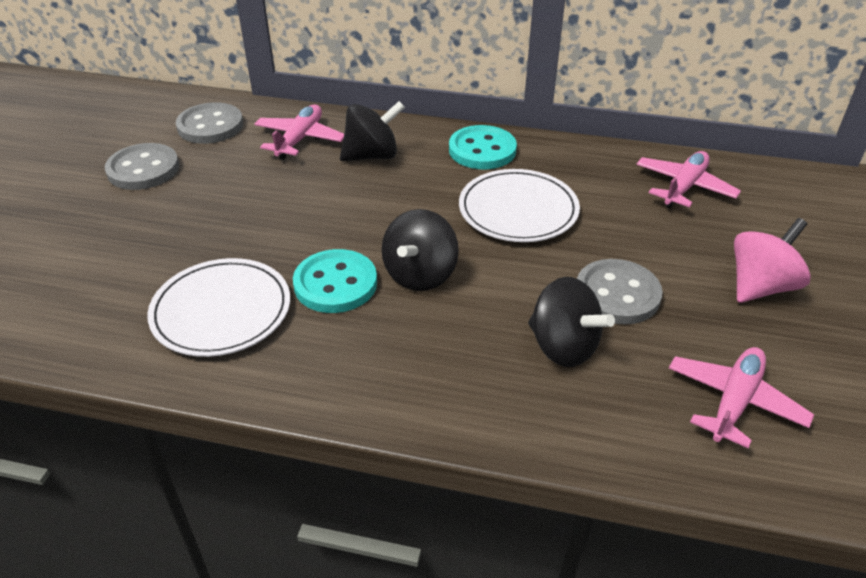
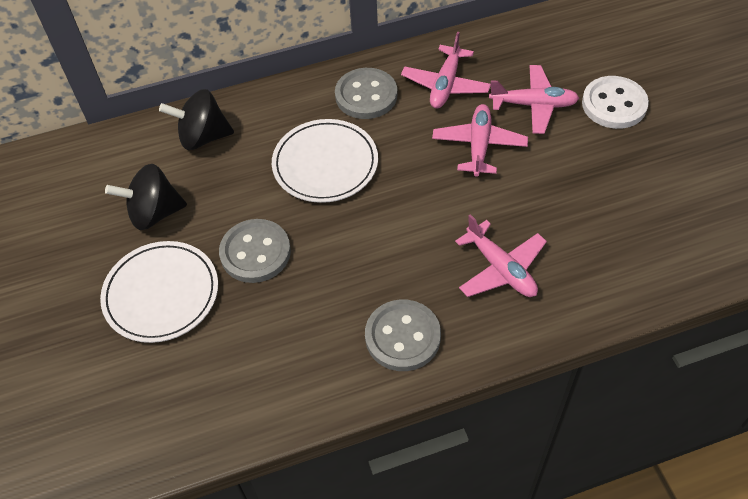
black spinning top: 3 -> 2
pink plane: 3 -> 4
pink spinning top: 1 -> 0
turquoise button: 2 -> 0
white button: 0 -> 1

